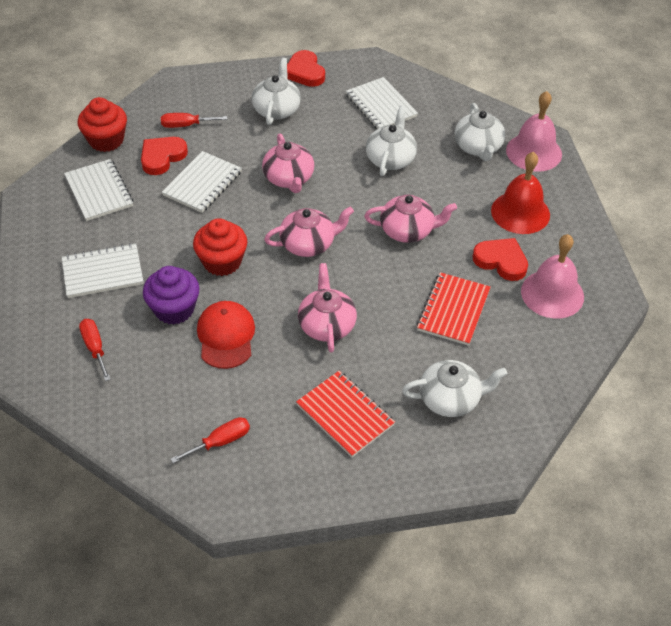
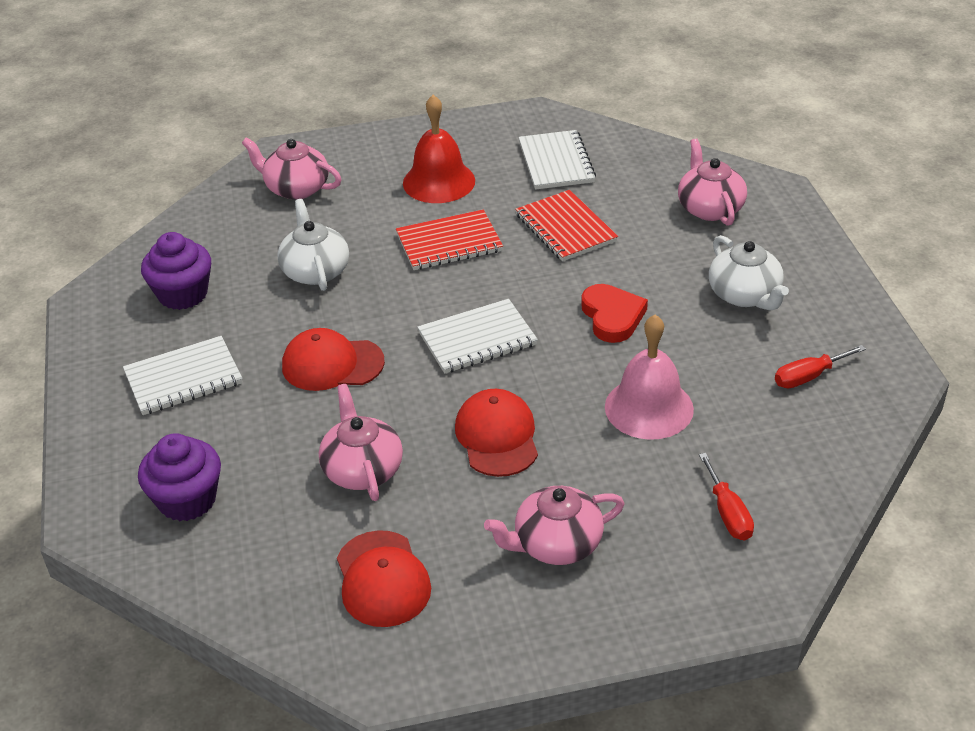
pink bell: 2 -> 1
purple cupcake: 1 -> 2
red cap: 1 -> 3
red cupcake: 2 -> 0
red heart: 3 -> 1
red screwdriver: 3 -> 2
white notebook: 4 -> 3
white teapot: 4 -> 2

